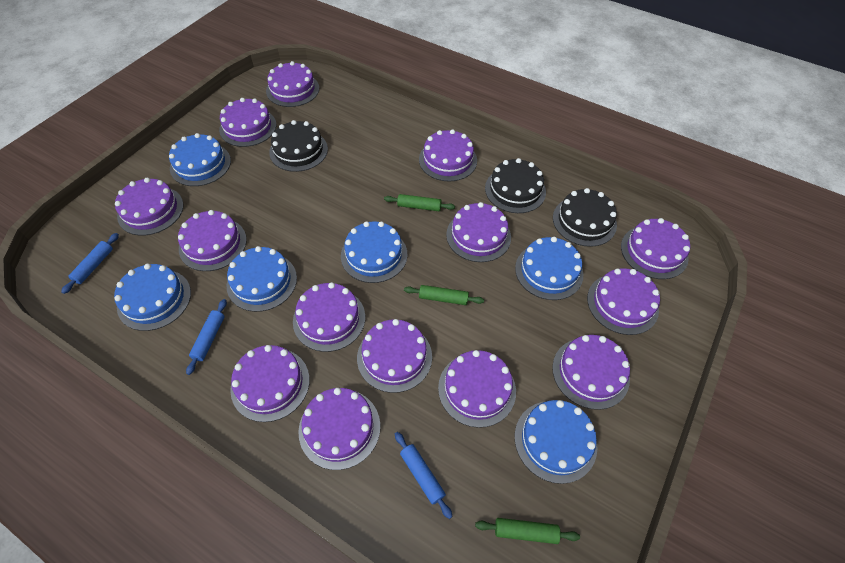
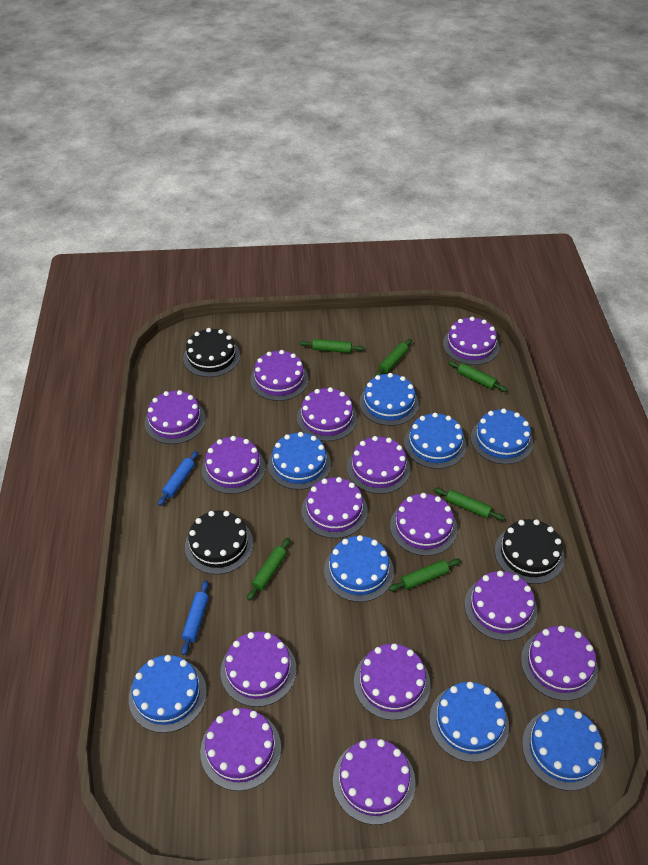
blue cake: 6 -> 8
blue rolling pin: 3 -> 2
green rolling pin: 3 -> 6

